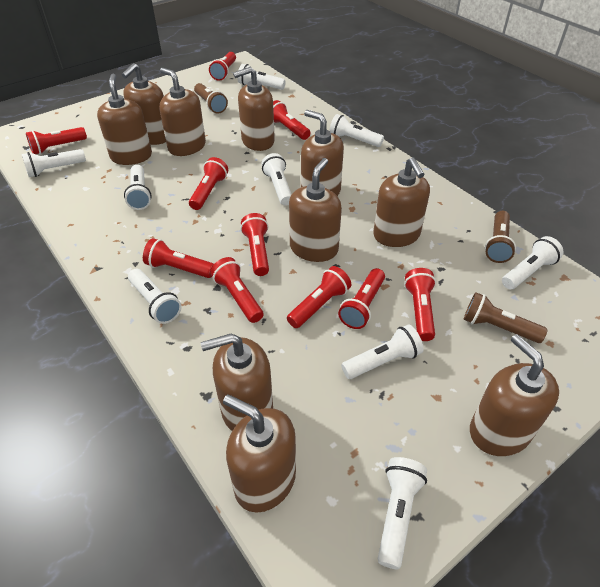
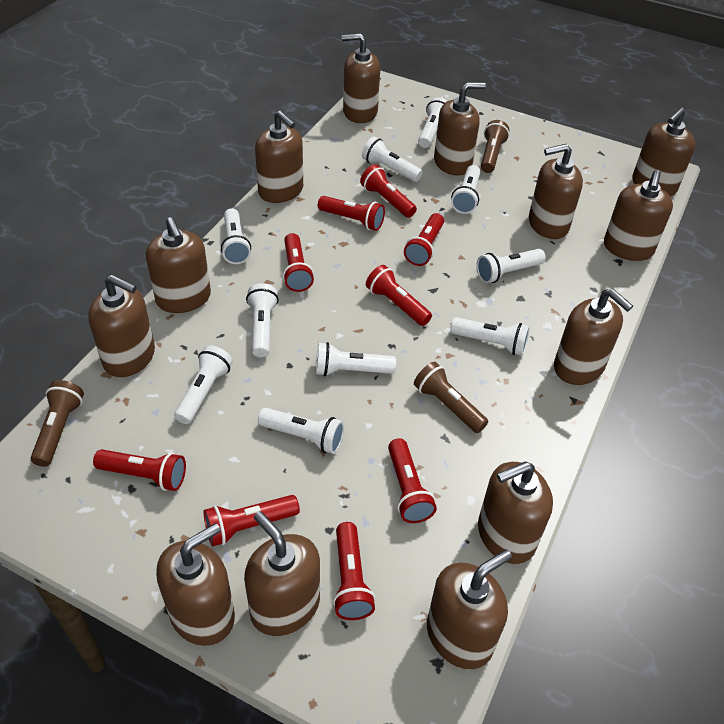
brown soap dispenser: 10 -> 13
red flashlight: 10 -> 9
white flashlight: 9 -> 10

